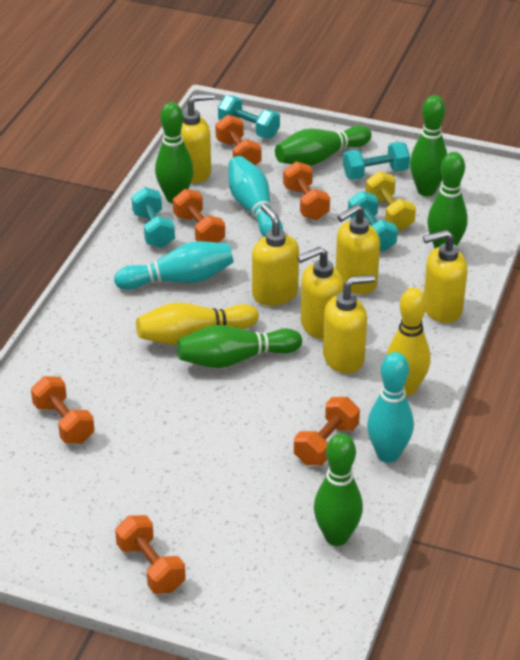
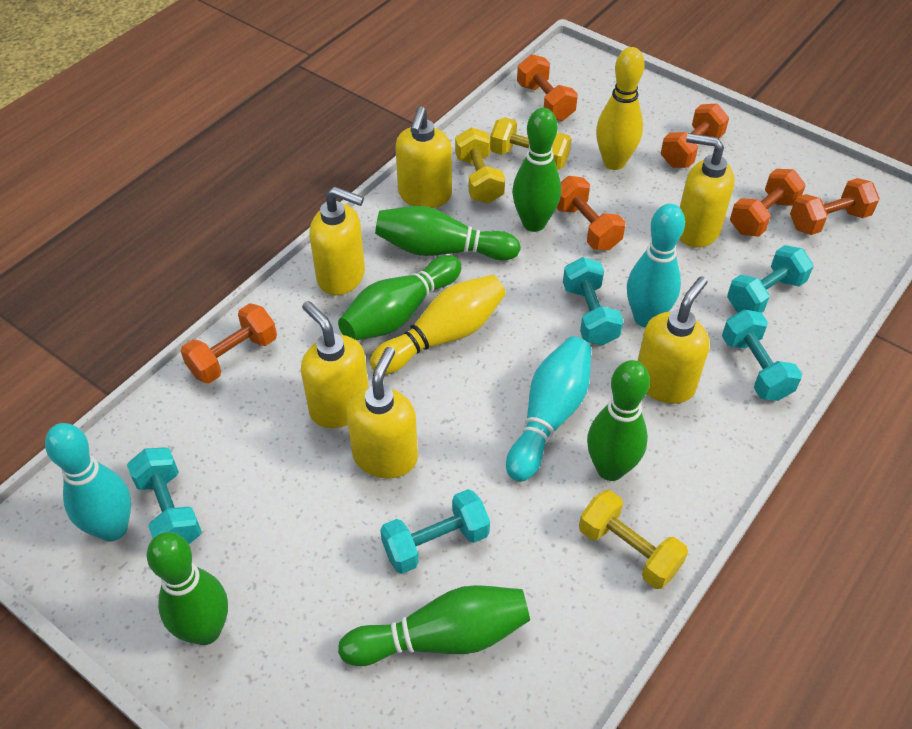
turquoise dumbbell: 4 -> 5
yellow dumbbell: 1 -> 3

